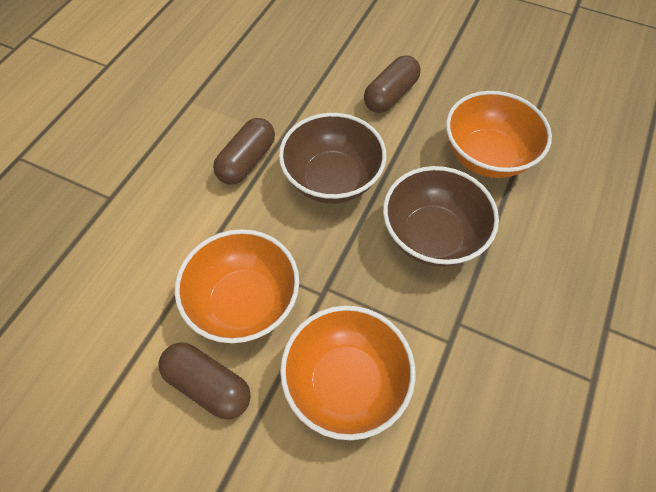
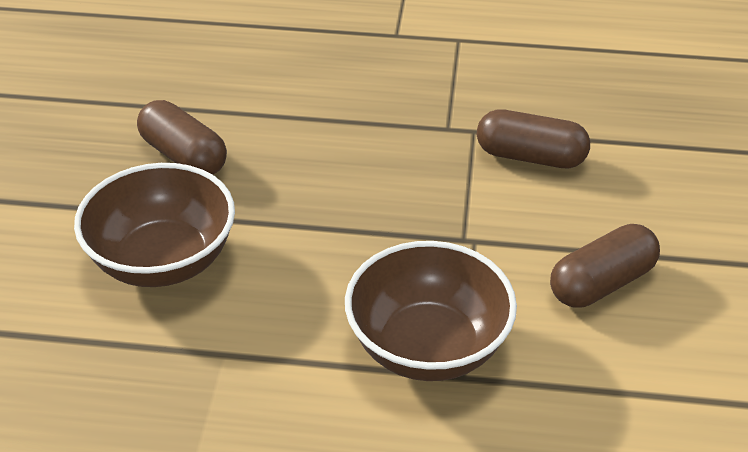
orange bowl: 3 -> 0

